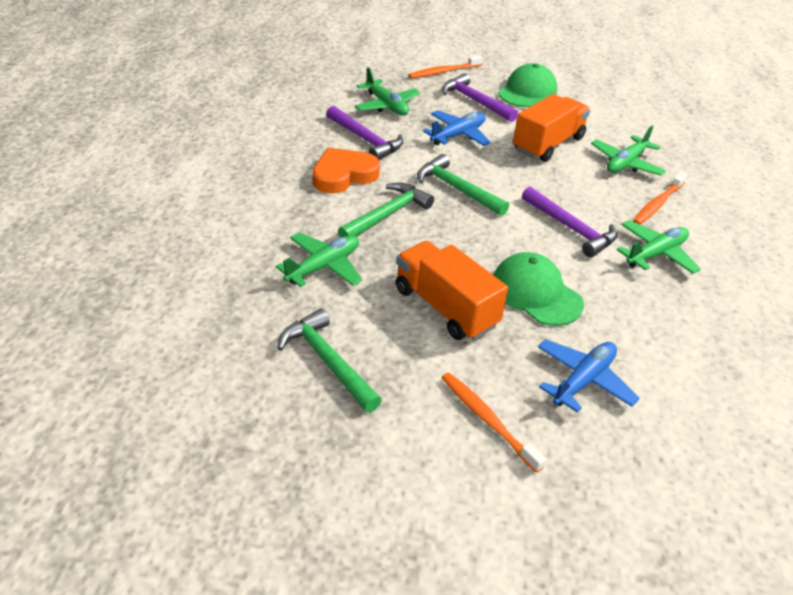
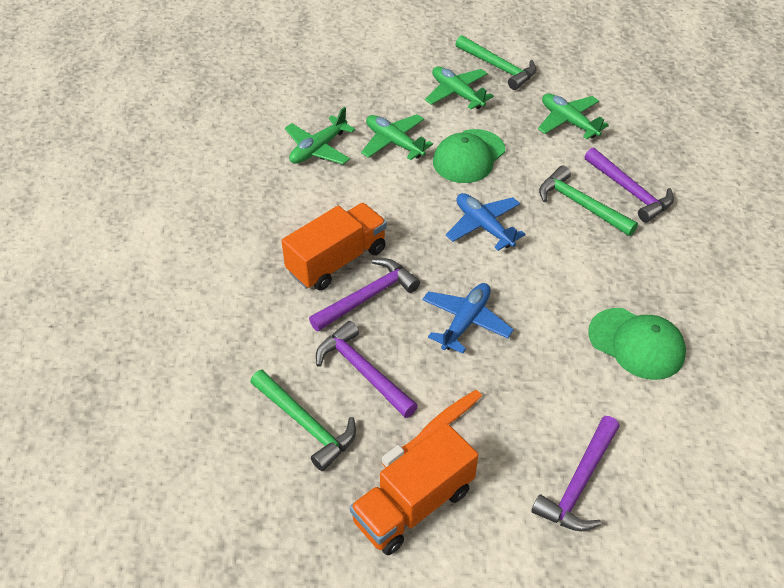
orange heart: 1 -> 0
orange toothbrush: 3 -> 1
purple hammer: 3 -> 4

